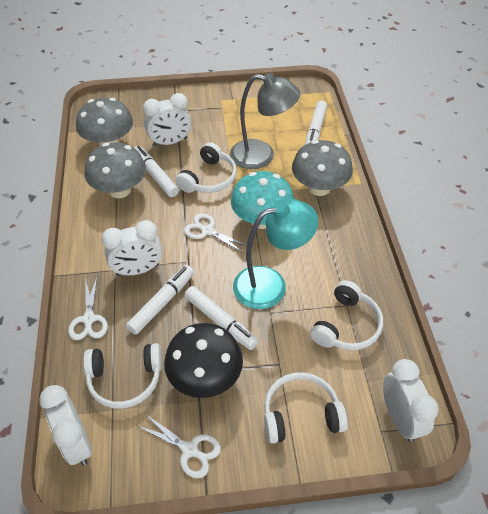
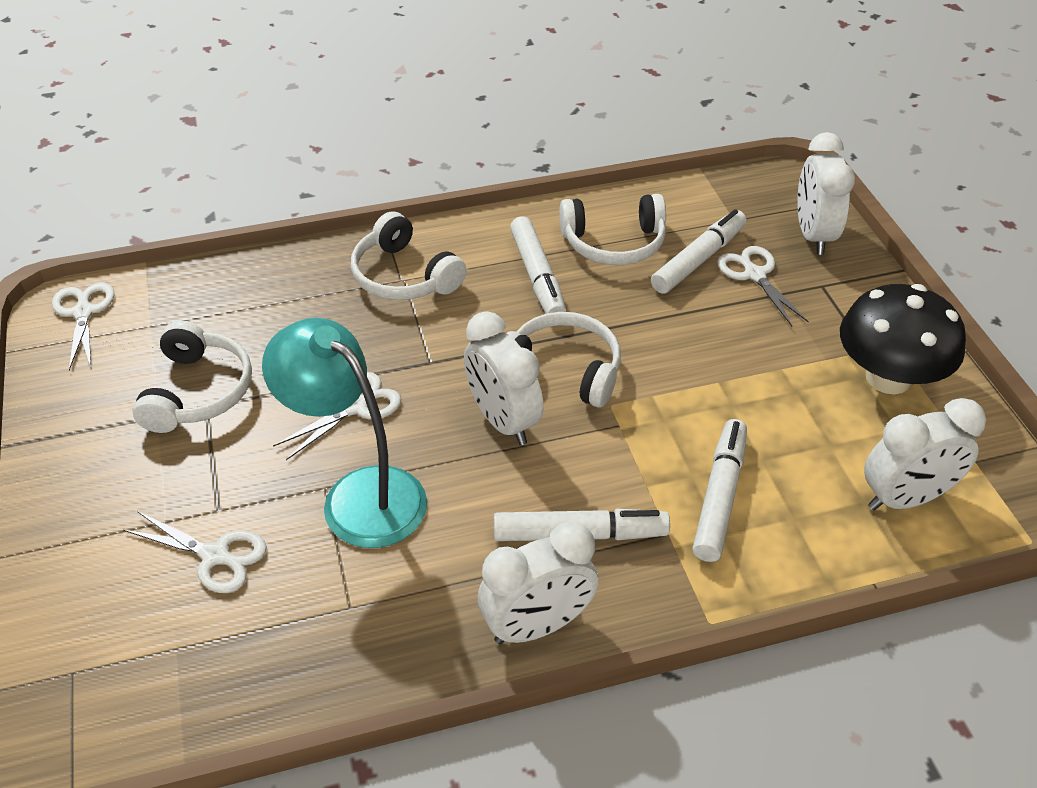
grey lamp: 1 -> 0
grey mushroom: 3 -> 0
turquoise mushroom: 1 -> 0
white scissors: 3 -> 4

